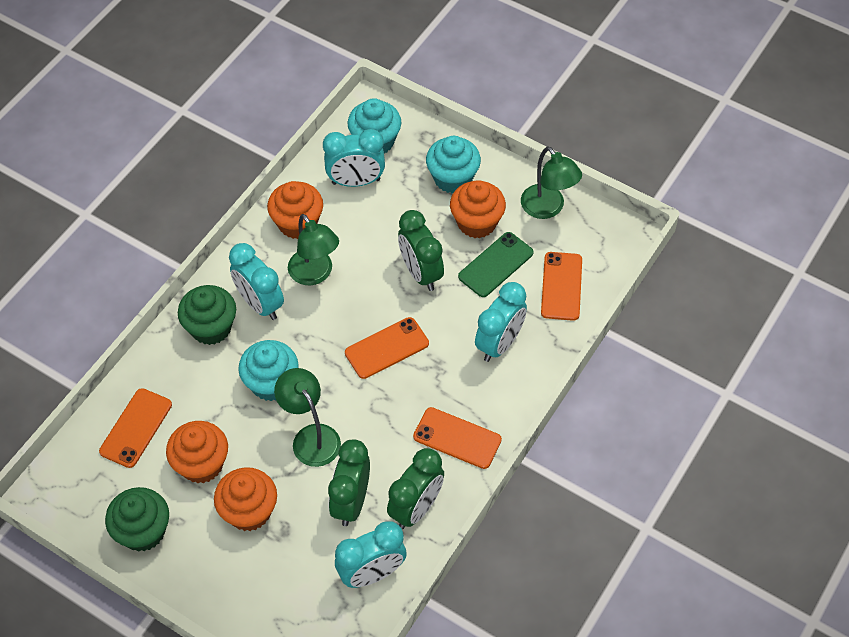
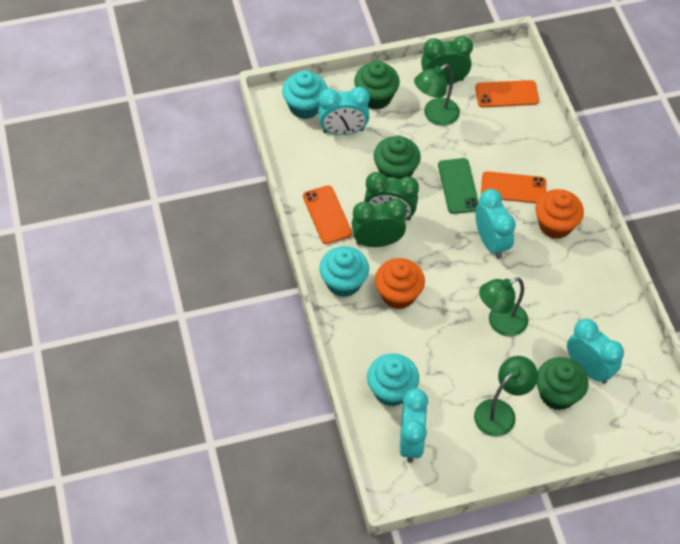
green cupcake: 2 -> 3
orange cupcake: 4 -> 2
orange phone: 4 -> 3

